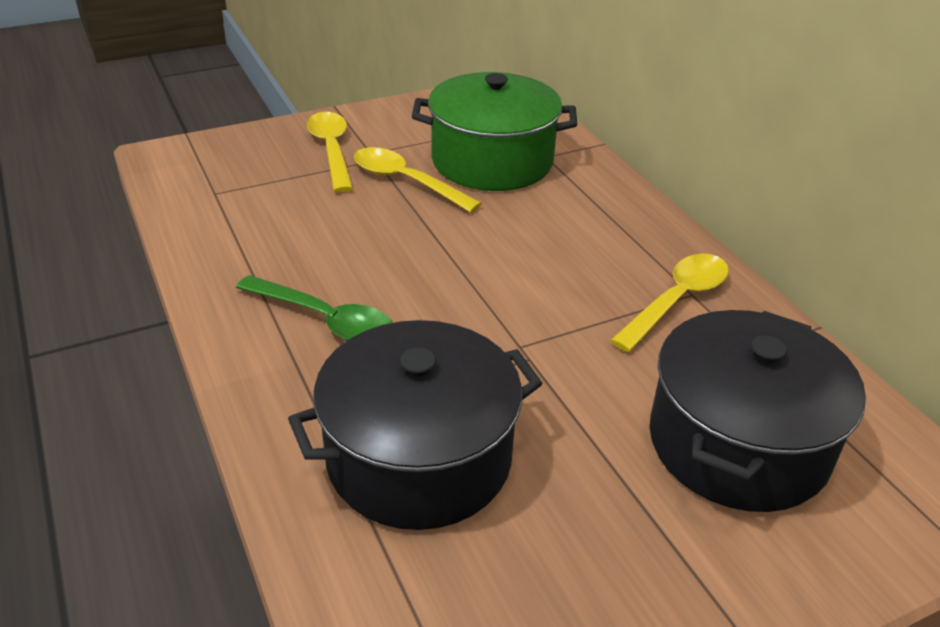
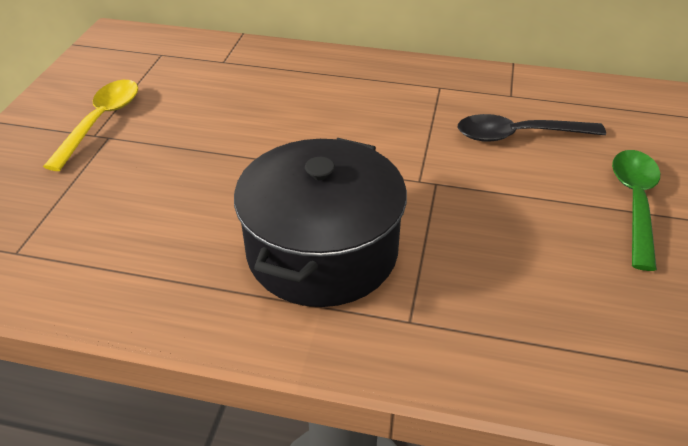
black pot: 2 -> 1
black spoon: 0 -> 1
green pot: 1 -> 0
yellow spoon: 3 -> 1

